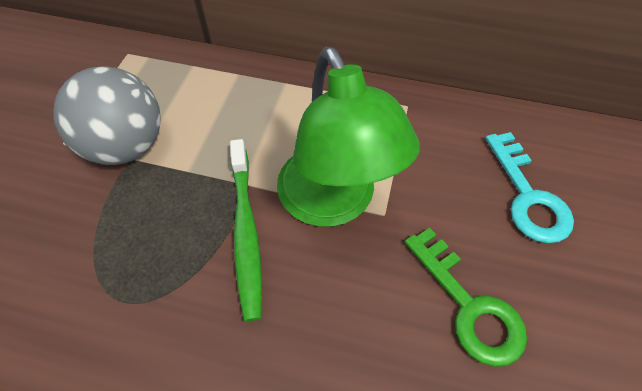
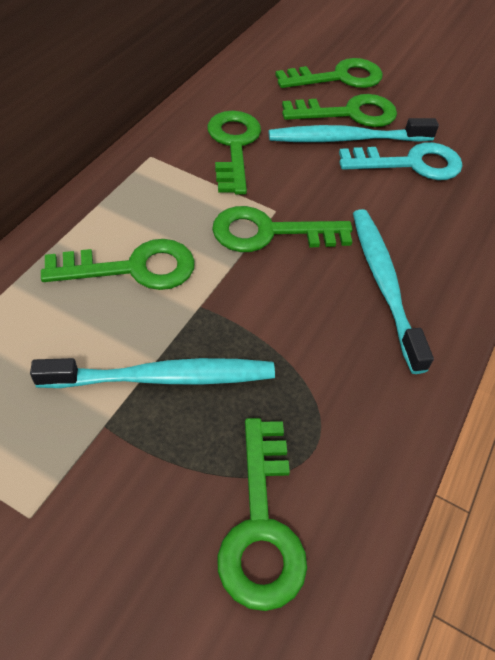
green key: 1 -> 6
green lamp: 1 -> 0
green toothbrush: 1 -> 0
grey ball: 1 -> 0
turquoise toothbrush: 0 -> 3

